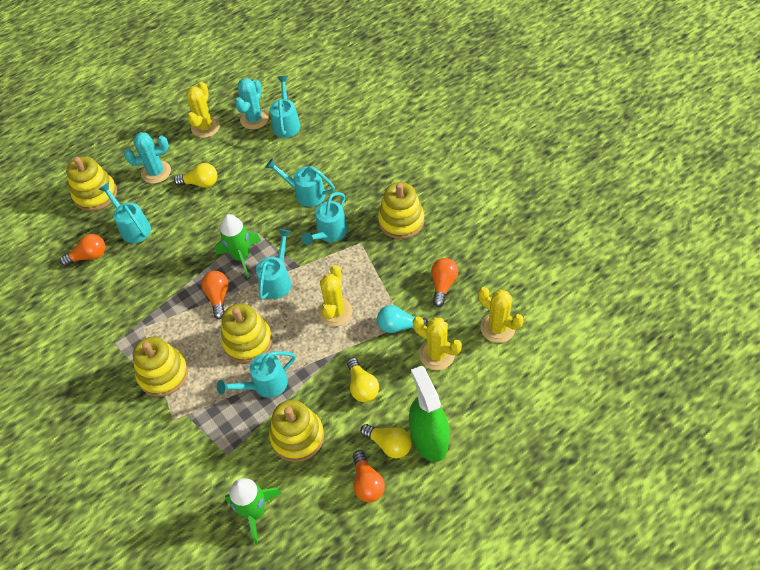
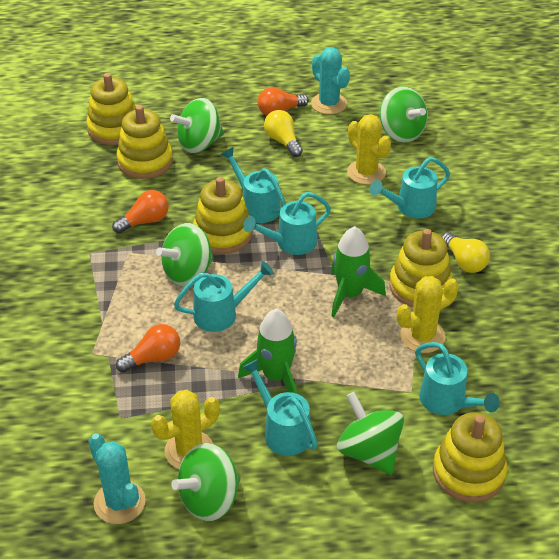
green spinning top: 0 -> 5
green spray bottle: 1 -> 0
orange light bulb: 4 -> 3
turquoise light bulb: 1 -> 0
yellow cactus: 4 -> 3
yellow light bulb: 3 -> 2

